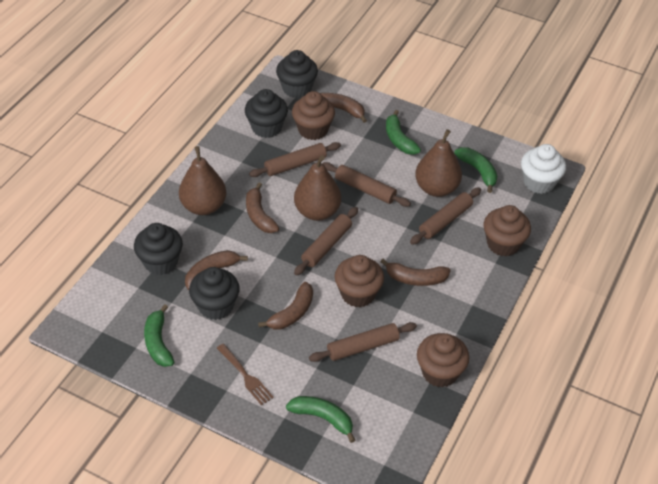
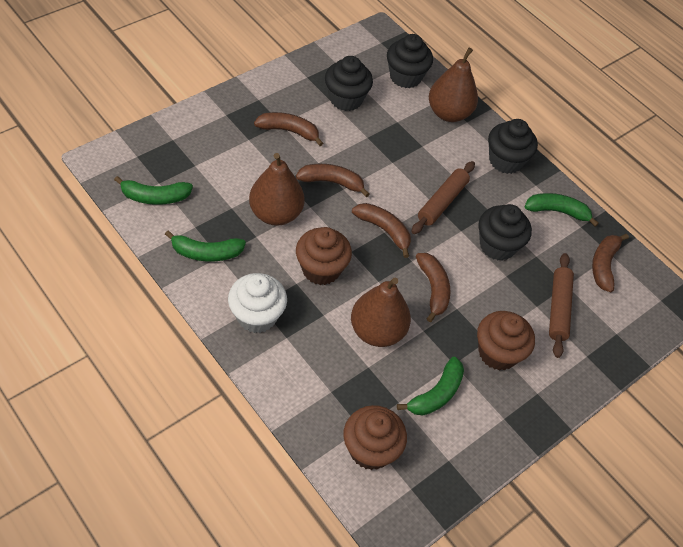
brown cupcake: 4 -> 3
brown fork: 1 -> 0
brown rolling pin: 5 -> 2

